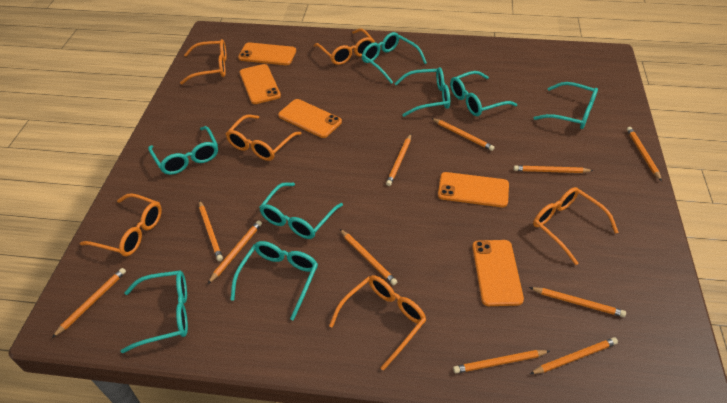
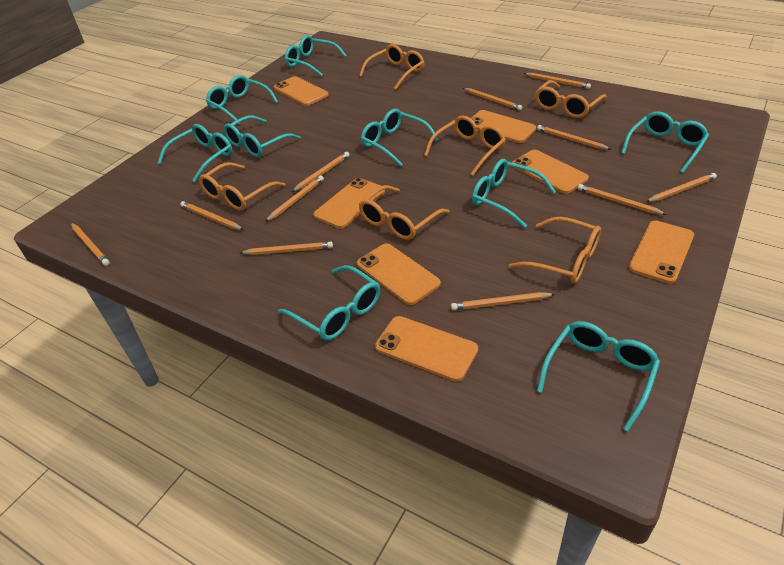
orange phone: 5 -> 7
turquoise glasses: 8 -> 9

